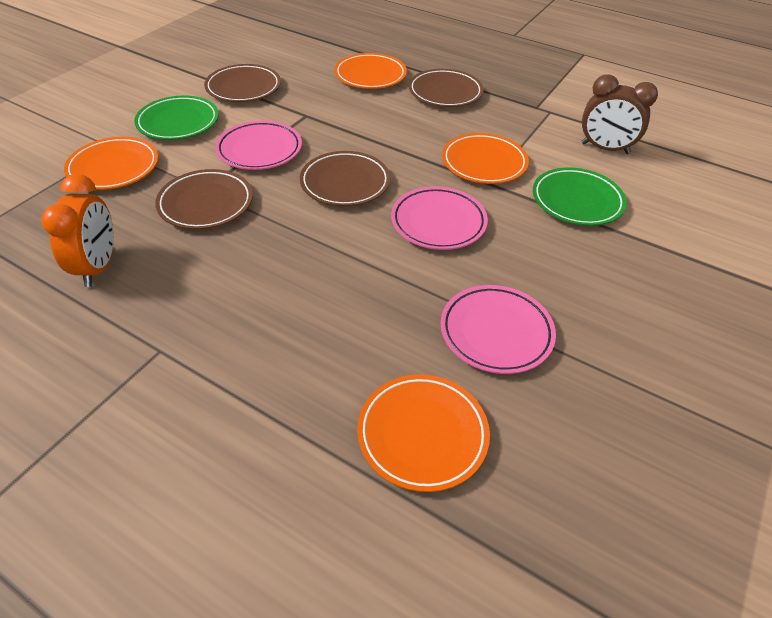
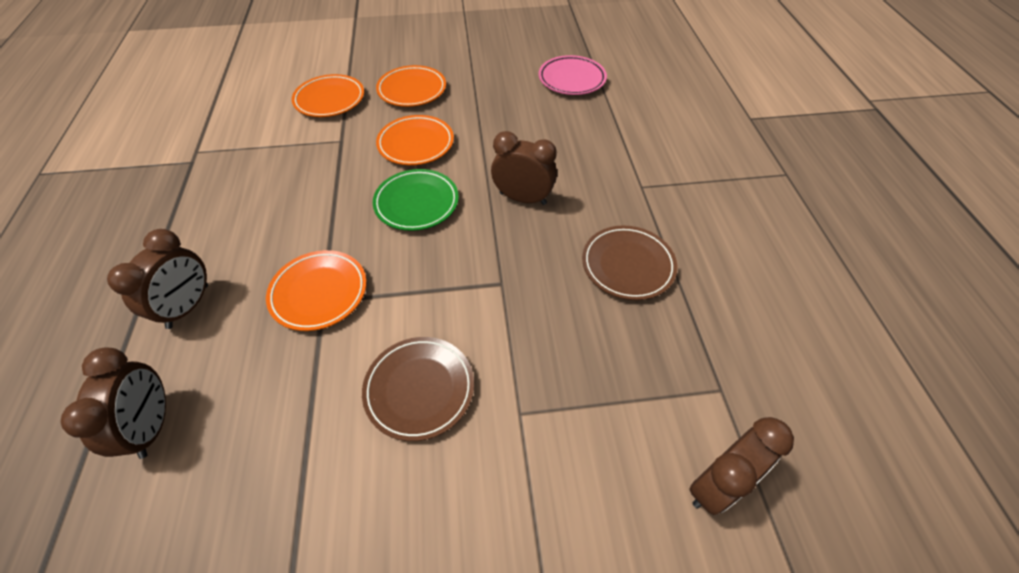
brown clock: 1 -> 4
brown plate: 4 -> 2
green plate: 2 -> 1
orange clock: 1 -> 0
pink plate: 3 -> 1

